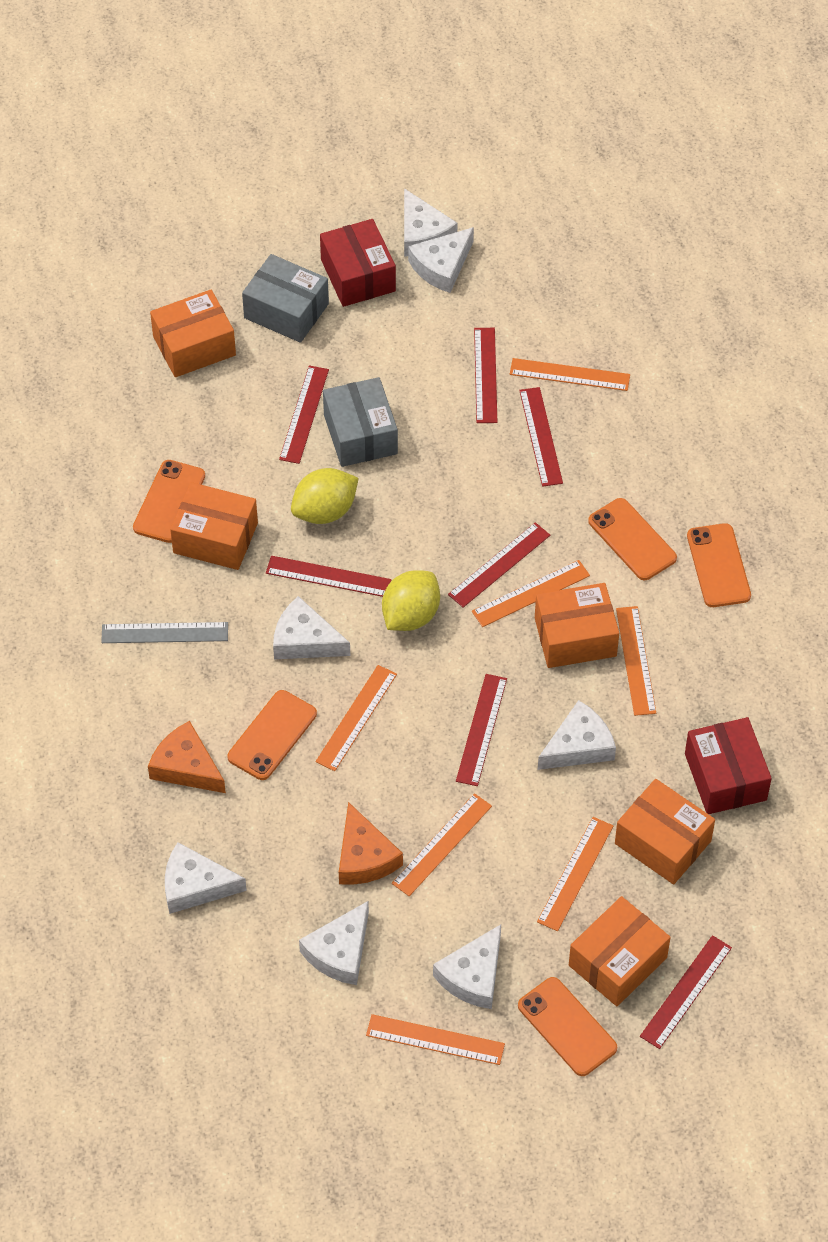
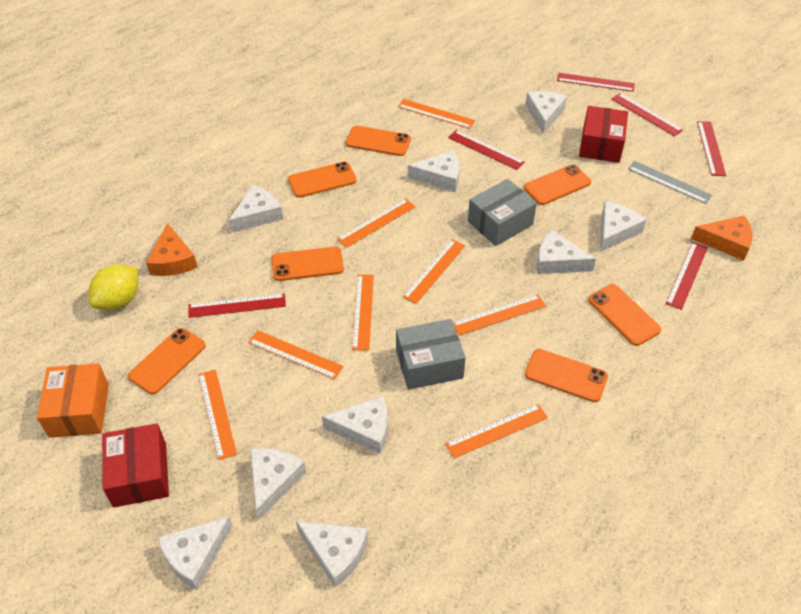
orange box: 5 -> 1
orange phone: 5 -> 7
orange ruler: 7 -> 8
red ruler: 7 -> 6
white cheese: 7 -> 9
yellow lemon: 2 -> 1

